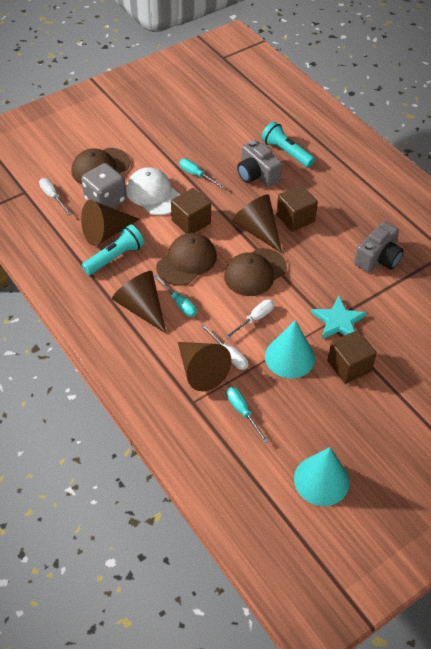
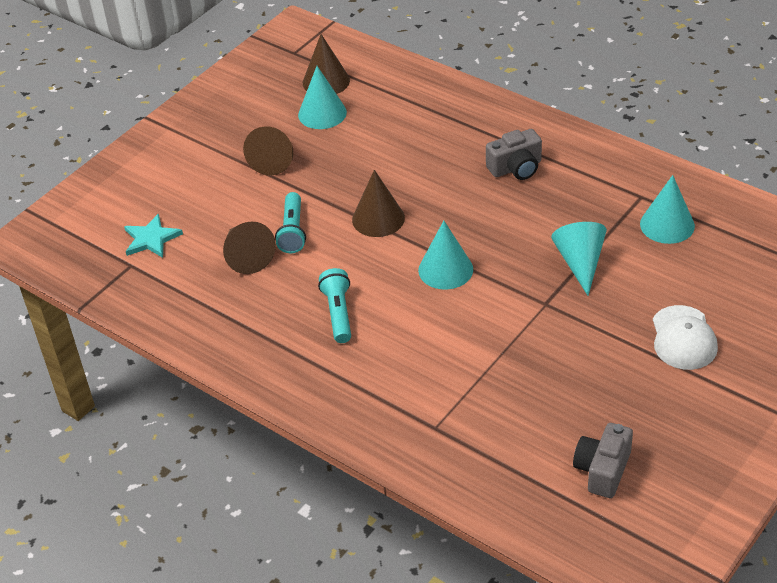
brown cap: 3 -> 0
brown cube: 3 -> 0
grey dice: 1 -> 0
turquoise cone: 2 -> 4
turquoise screwdriver: 3 -> 0
white screwdriver: 3 -> 0

